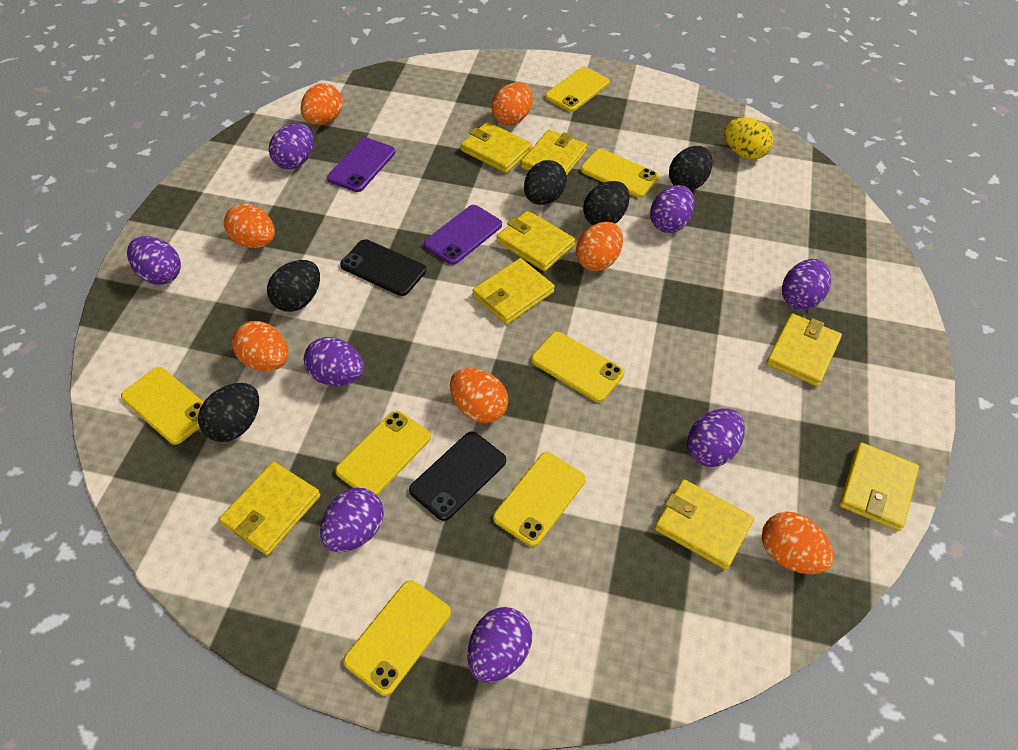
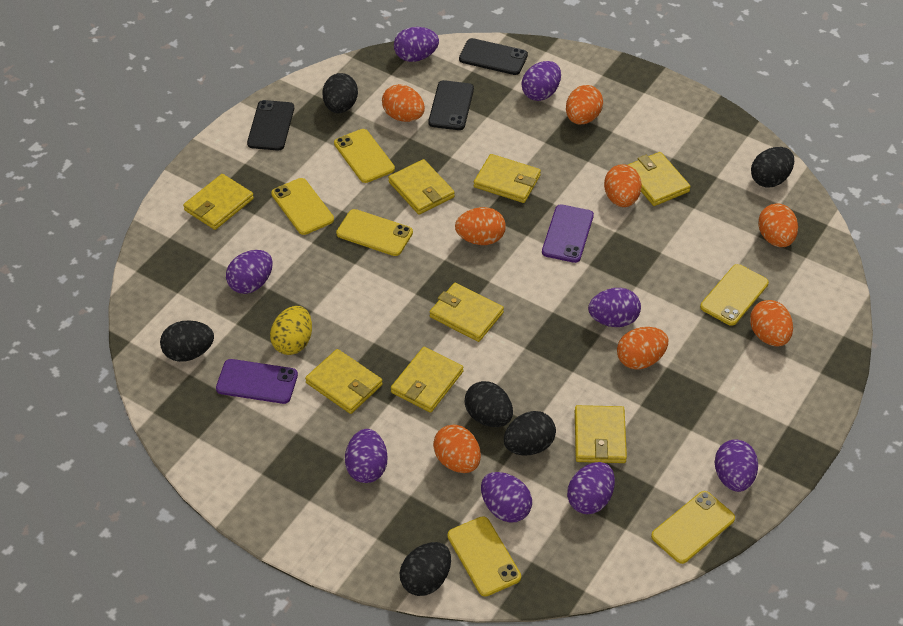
black egg: 5 -> 6
black phone: 2 -> 3
orange egg: 7 -> 8
yellow phone: 7 -> 6

